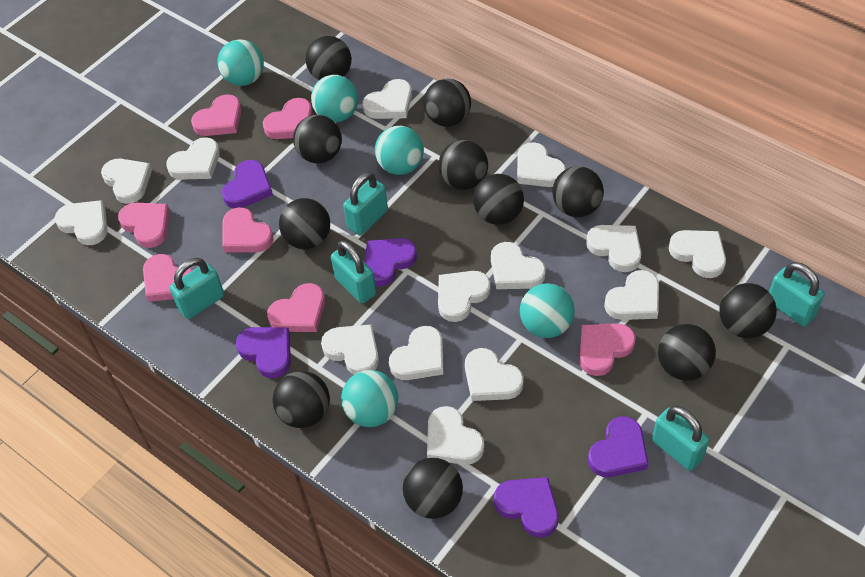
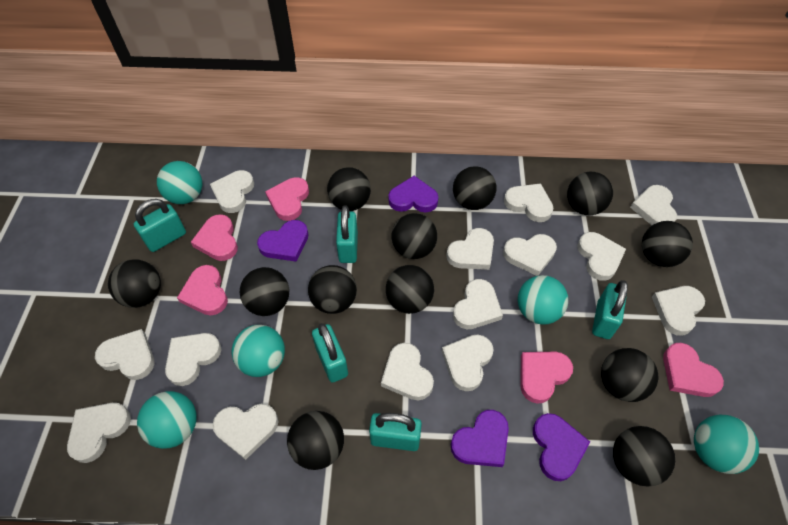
black ball: 11 -> 12
pink heart: 7 -> 5
purple heart: 5 -> 4

